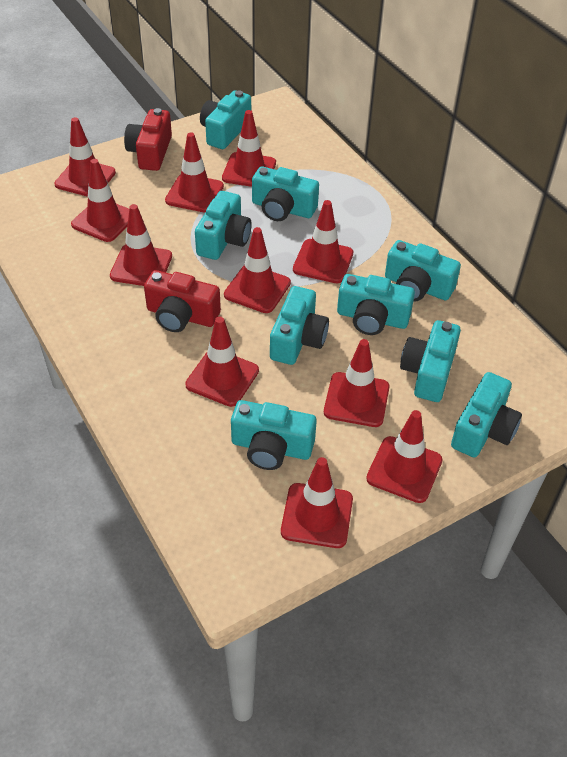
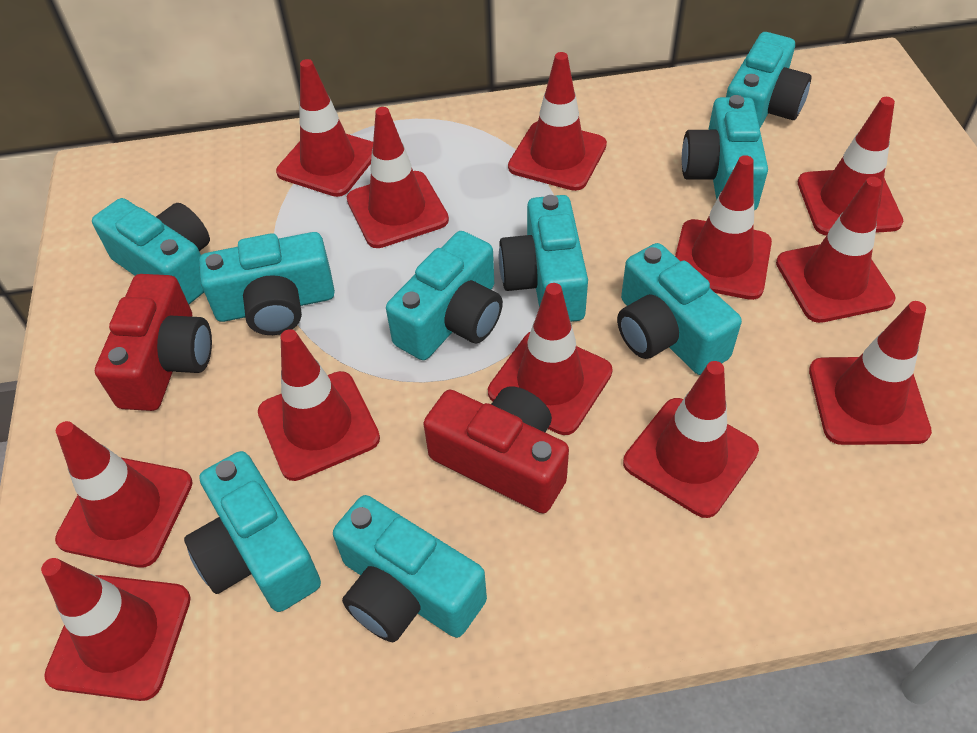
red traffic cone: 11 -> 12

